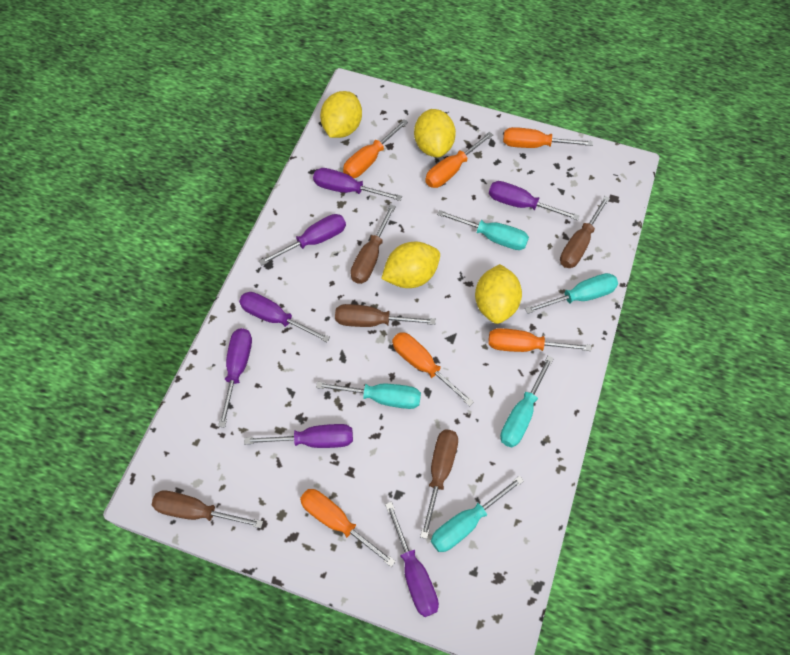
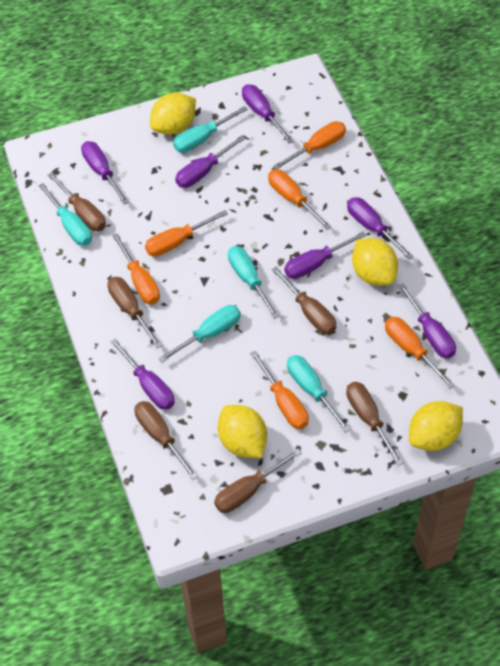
brown screwdriver: 5 -> 6

